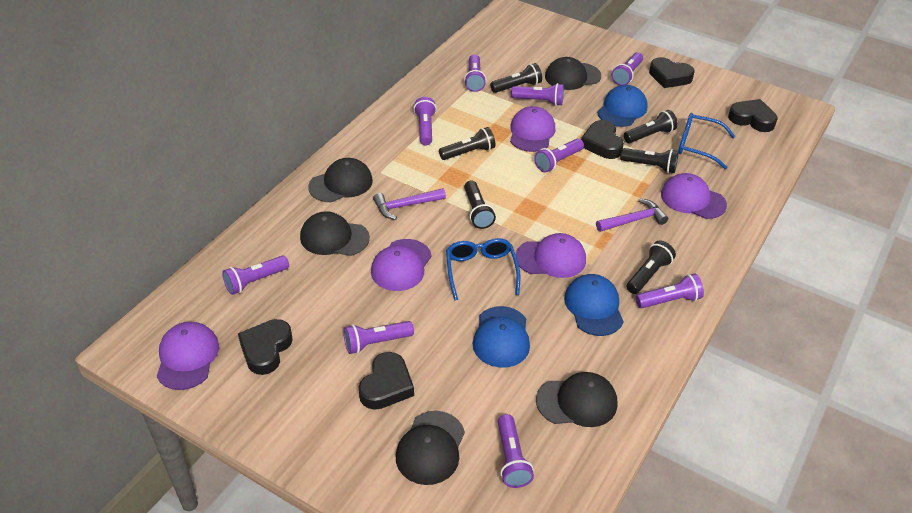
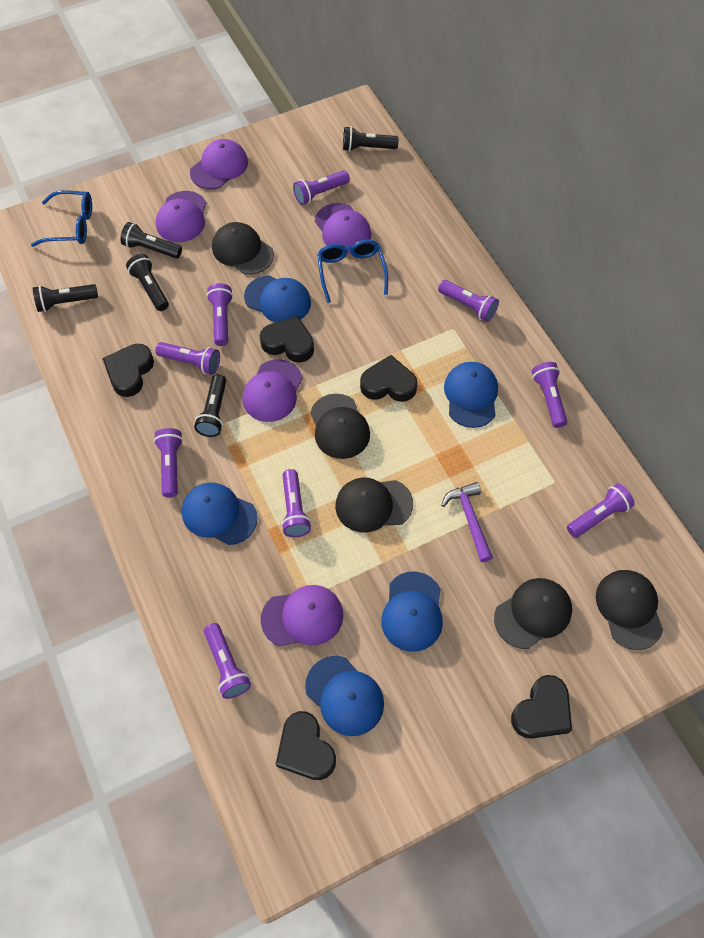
black flashlight: 6 -> 5
blue cap: 3 -> 5
purple hammer: 2 -> 1

